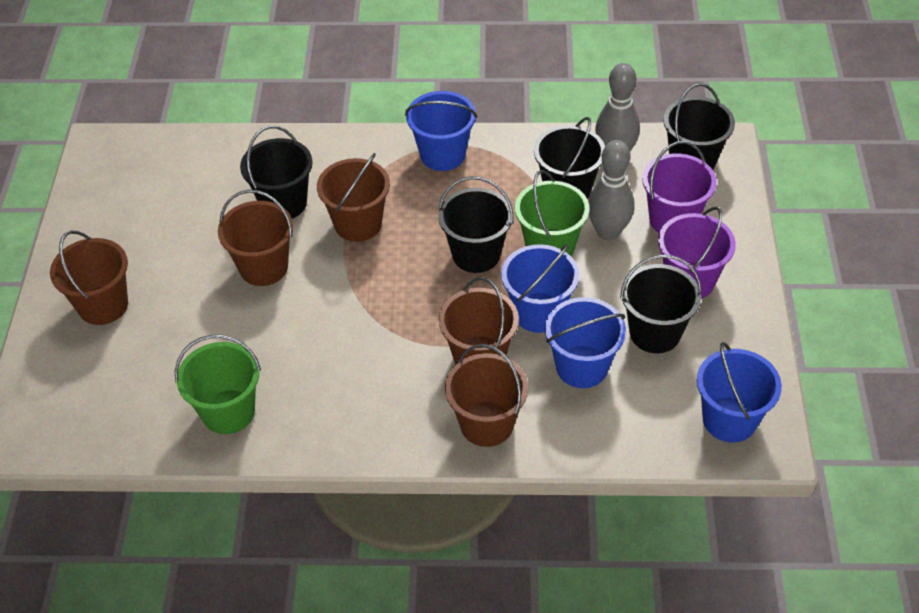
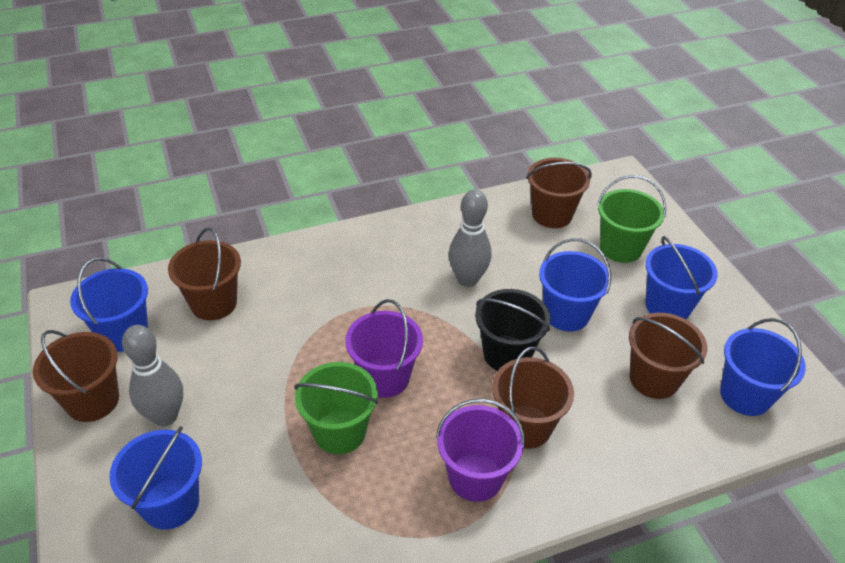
black bucket: 5 -> 1
blue bucket: 4 -> 5

